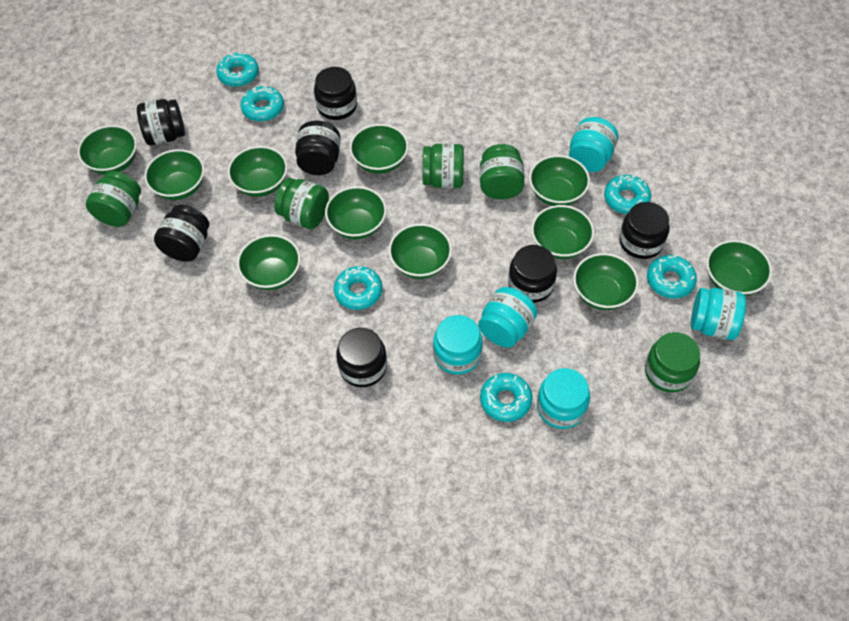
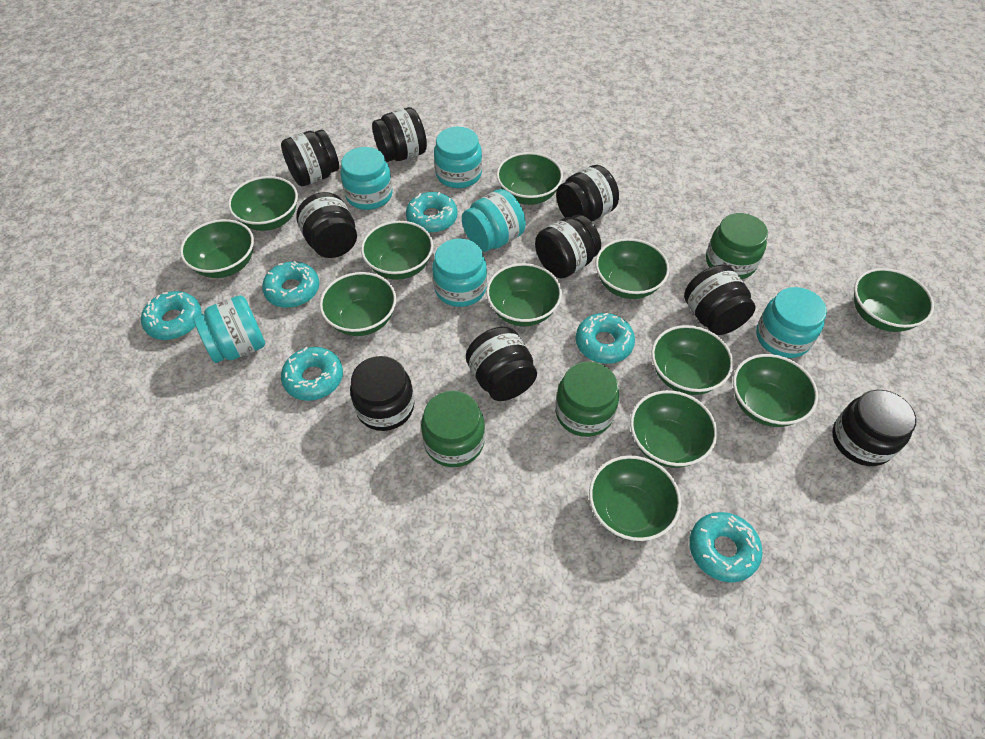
black jar: 7 -> 9
green bowl: 11 -> 12
green jar: 5 -> 3
turquoise jar: 5 -> 6

